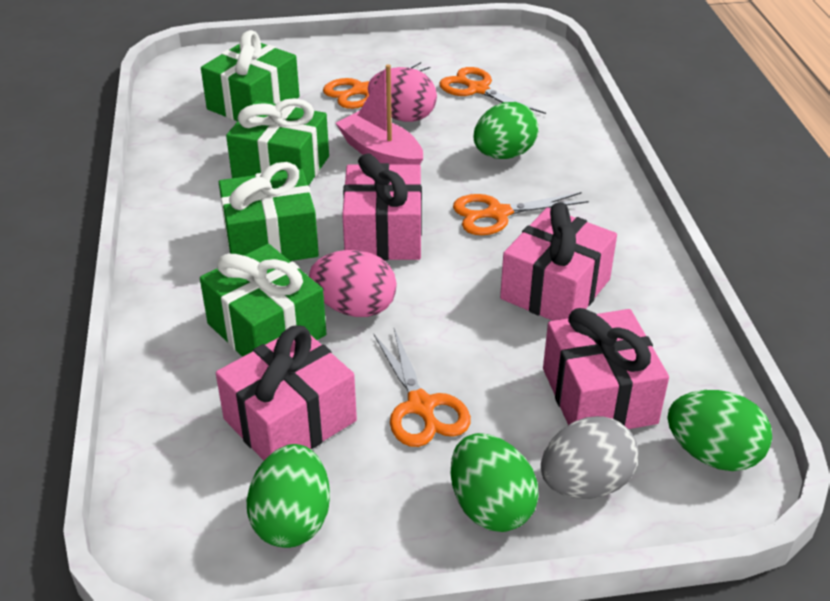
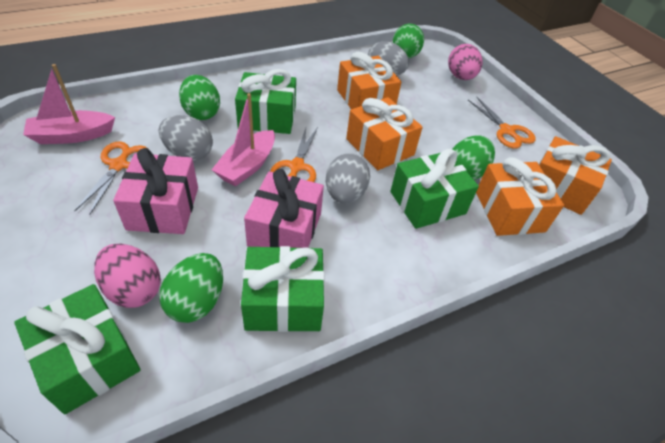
grey egg: 1 -> 3
orange gift: 0 -> 4
orange scissors: 4 -> 3
pink boat: 1 -> 2
pink gift: 4 -> 2

